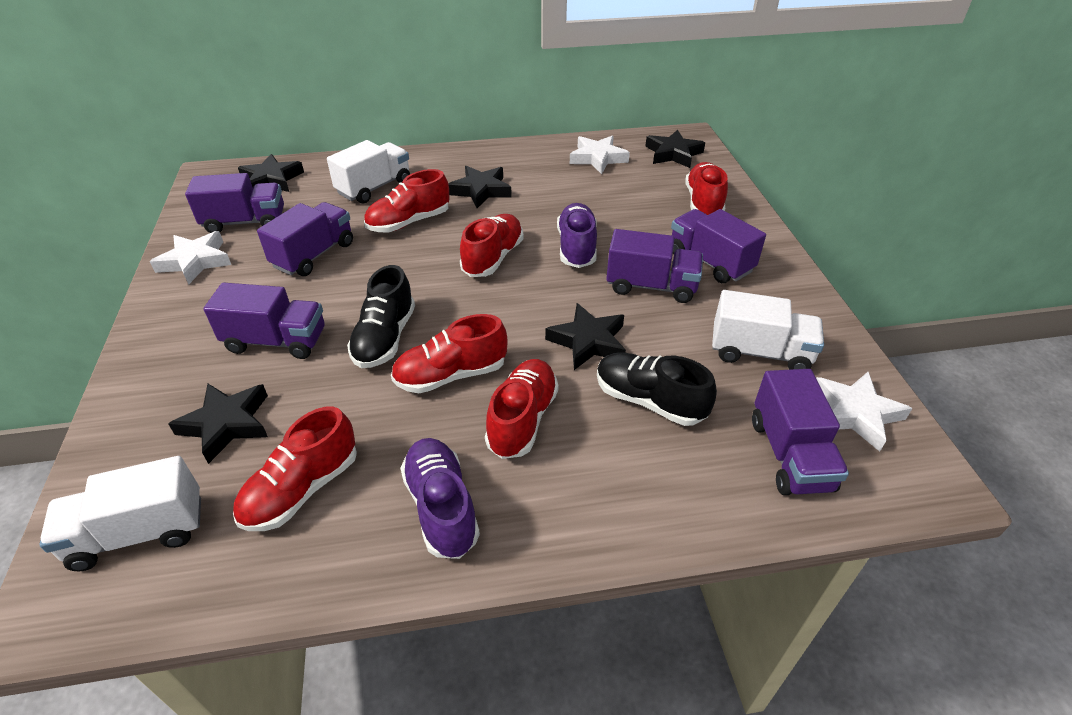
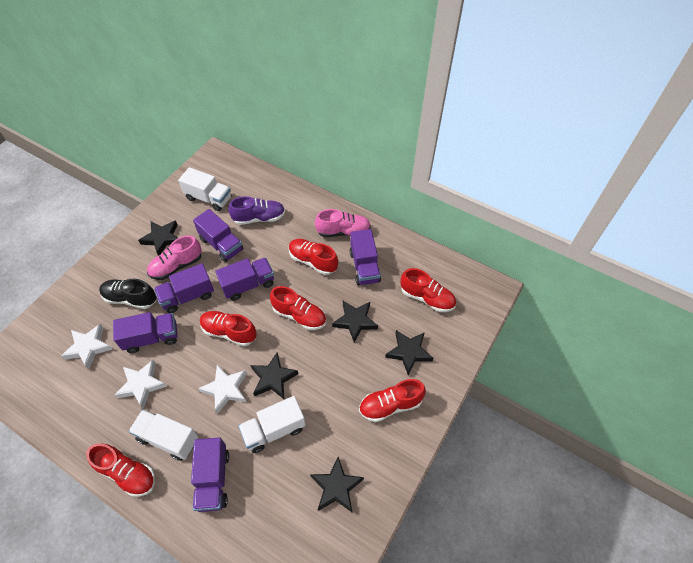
black shoe: 2 -> 1
pink shoe: 0 -> 2
purple shoe: 2 -> 1

